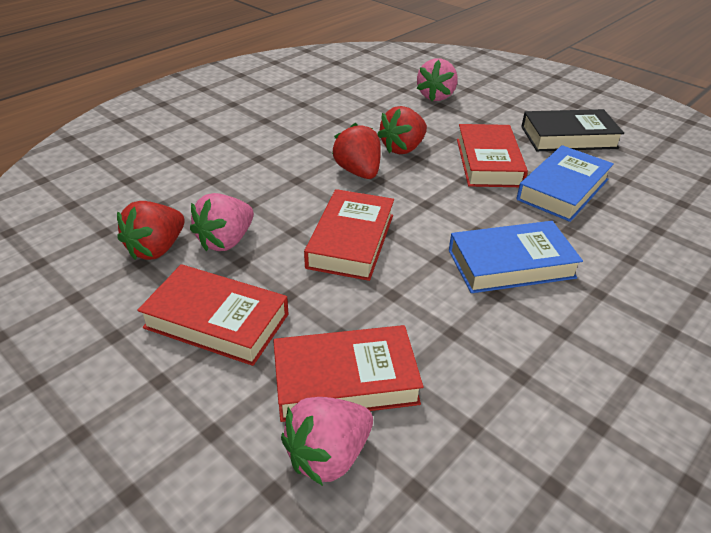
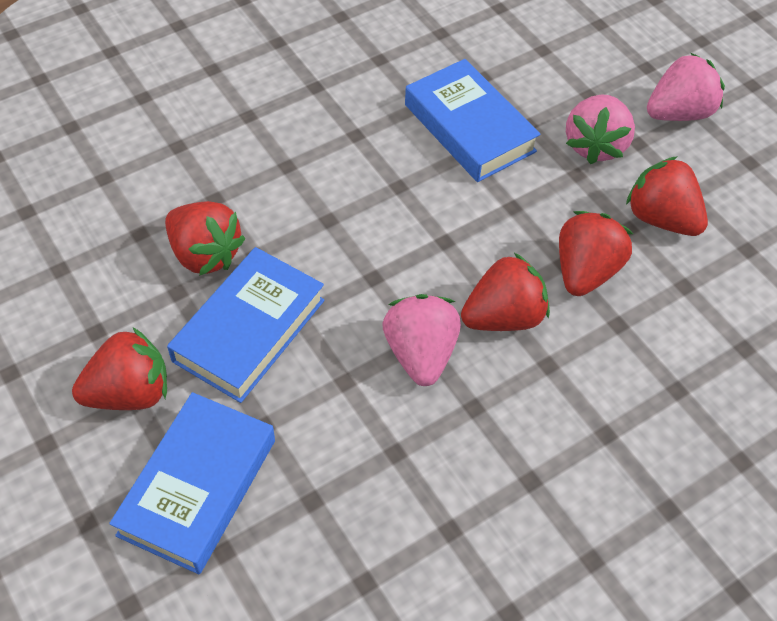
black book: 1 -> 0
blue book: 2 -> 3
red book: 4 -> 0
red strawberry: 3 -> 5

